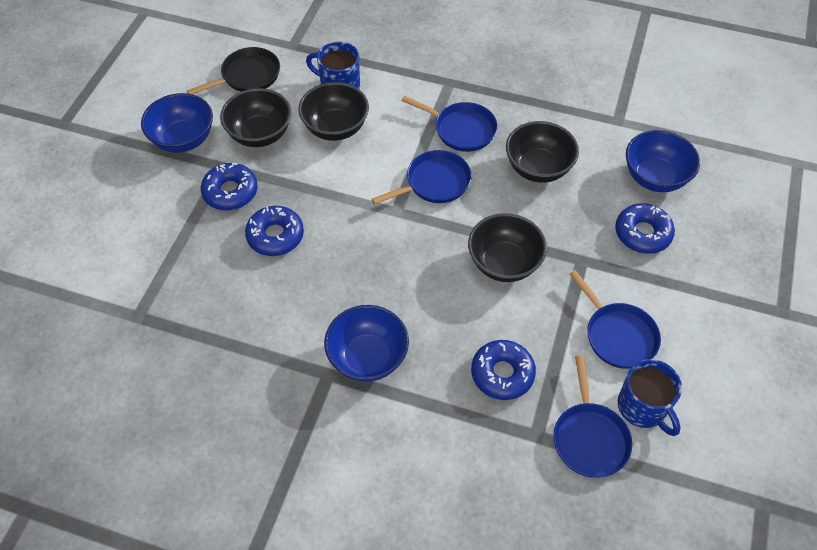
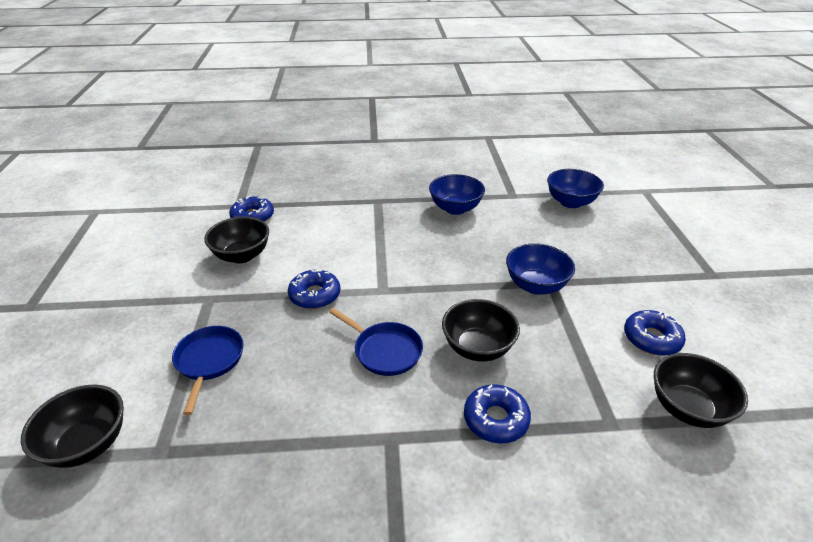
black pan: 1 -> 0
blue mug: 2 -> 0
blue pan: 4 -> 2

